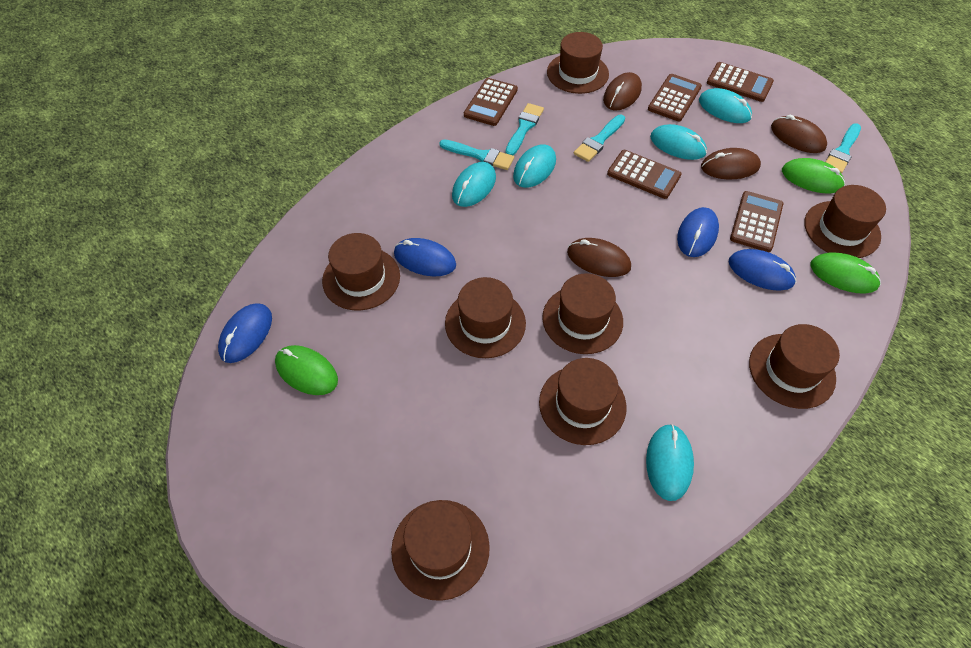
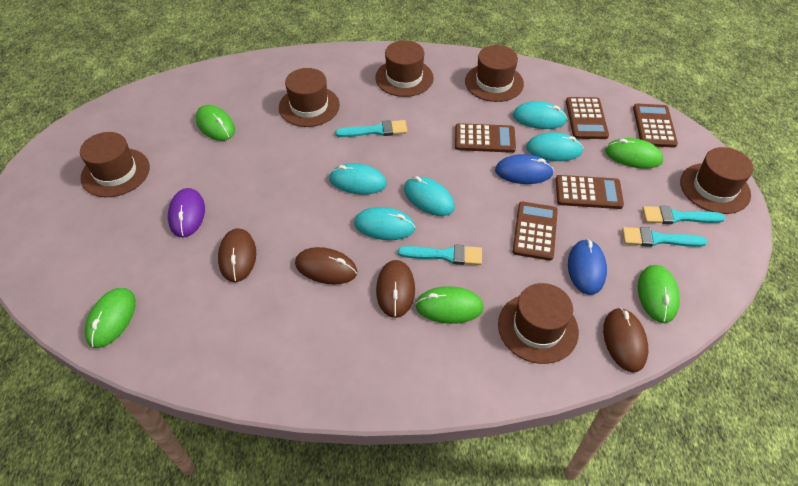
blue mouse: 4 -> 2
brown hat: 8 -> 6
green mouse: 3 -> 5
purple mouse: 0 -> 1

